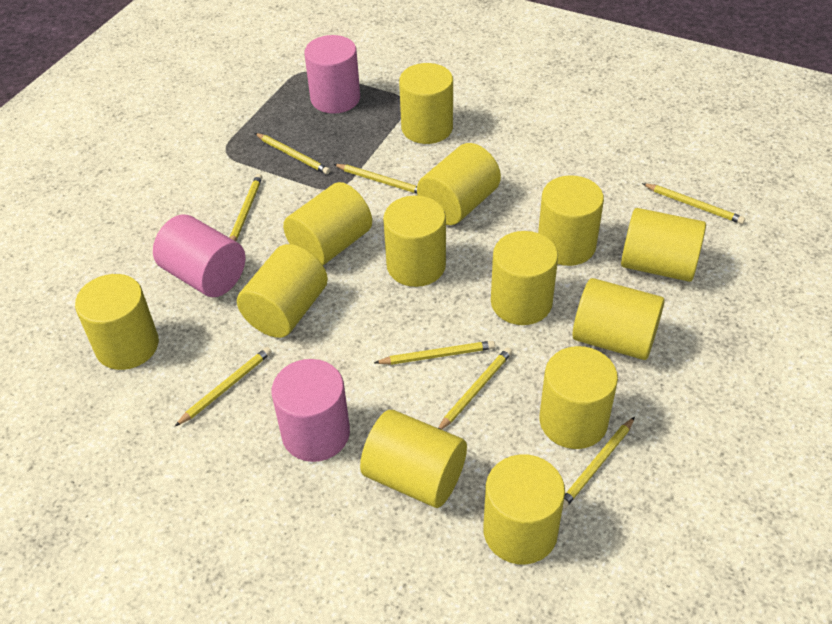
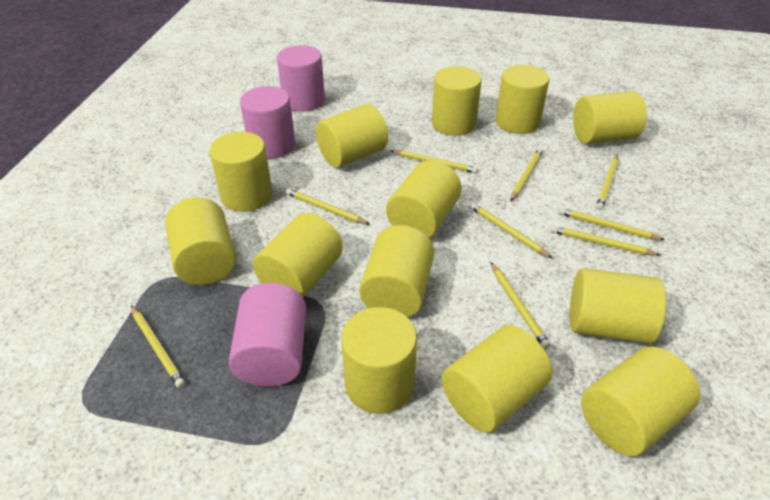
yellow pencil: 8 -> 9

